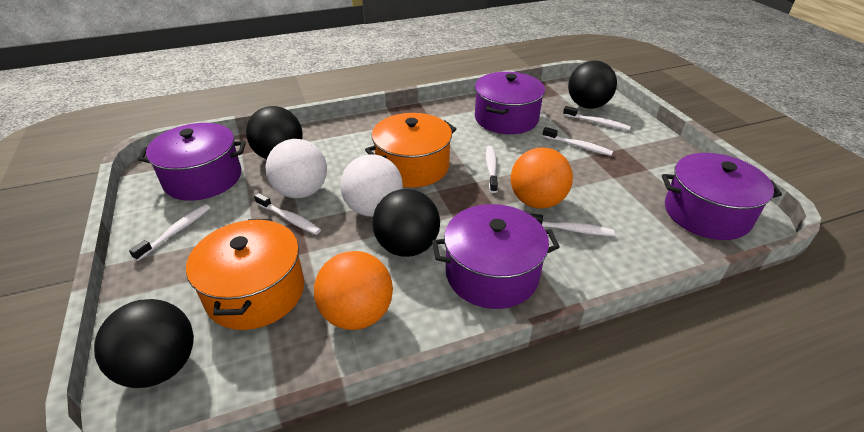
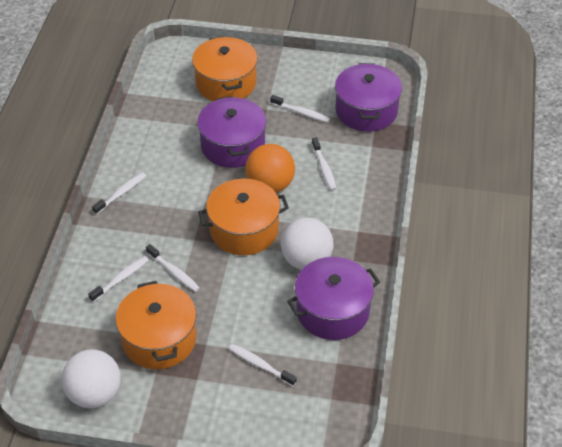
black ball: 4 -> 0
orange ball: 2 -> 1
orange pot: 2 -> 3
purple pot: 4 -> 3

